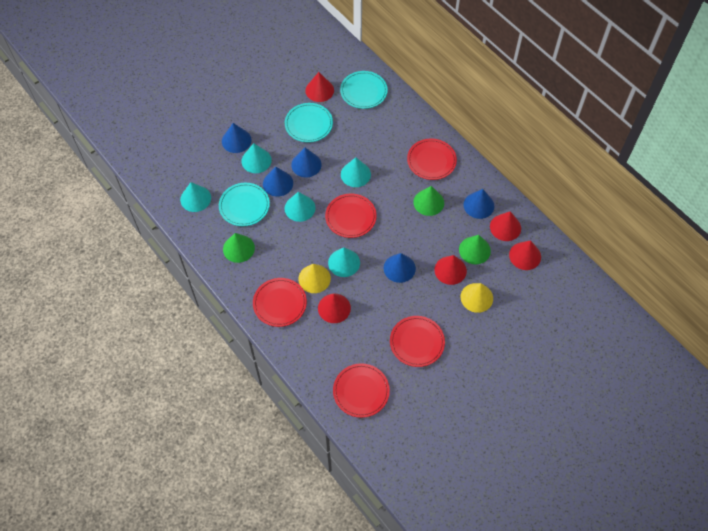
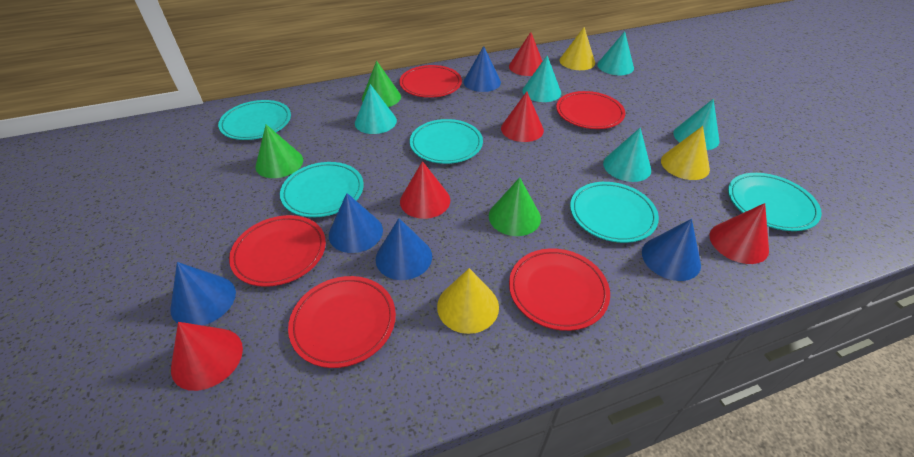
turquoise plate: 3 -> 5
yellow cone: 2 -> 3

